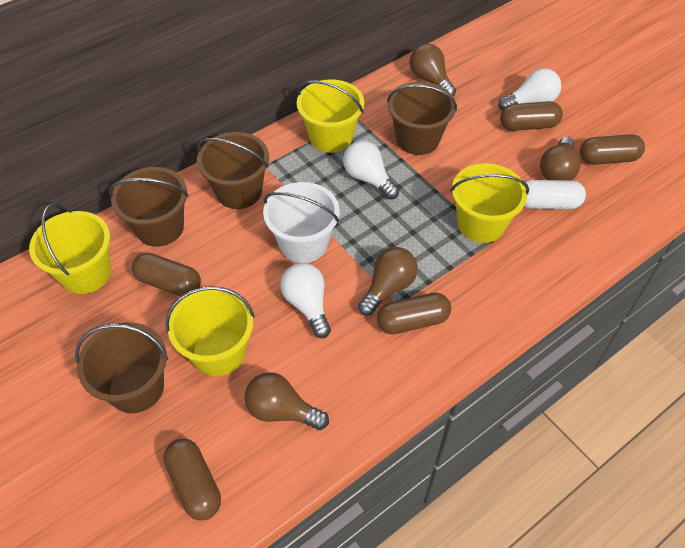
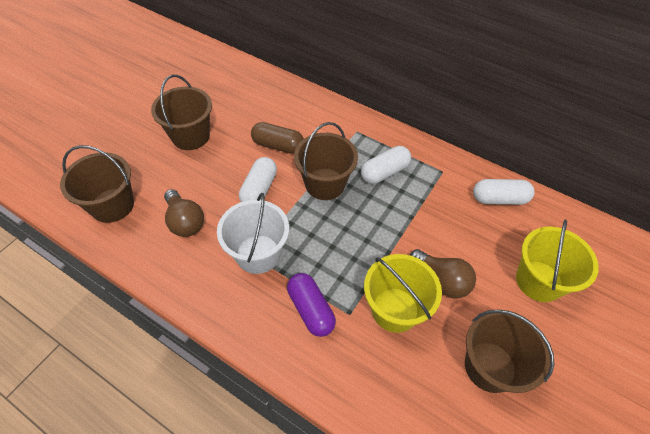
brown capsule: 5 -> 1
brown light bulb: 4 -> 2
purple capsule: 0 -> 1
white capsule: 1 -> 3
white light bulb: 3 -> 0
yellow bucket: 4 -> 2

